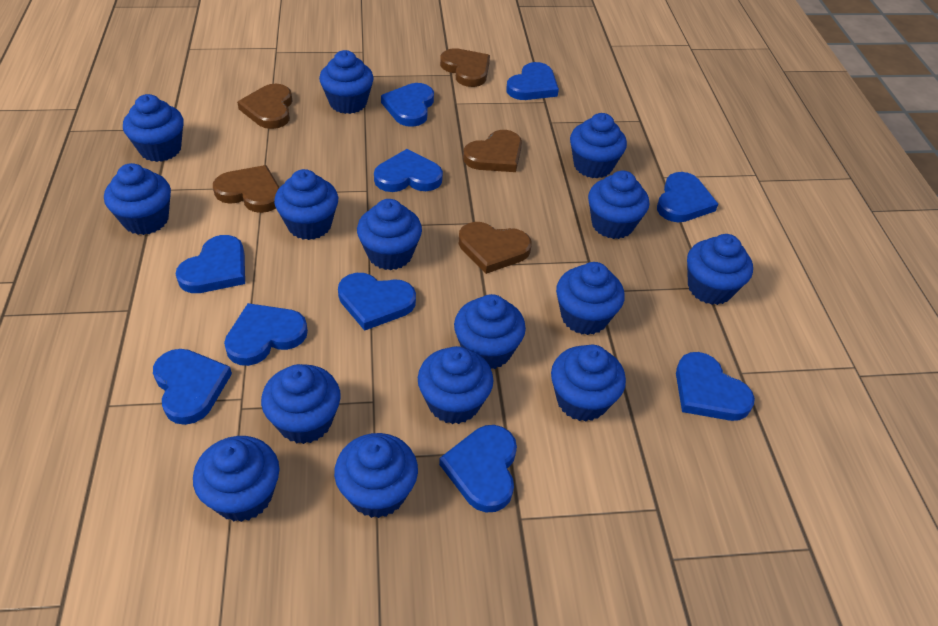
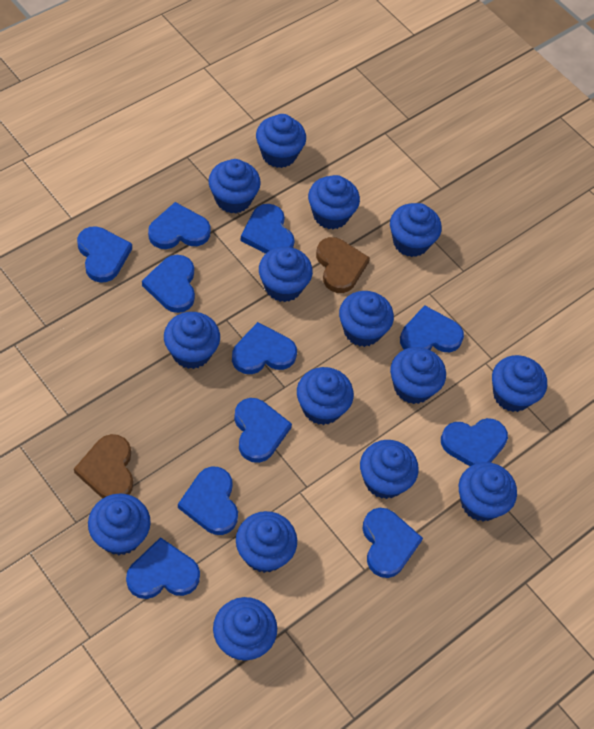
blue heart: 10 -> 11
brown heart: 5 -> 2

